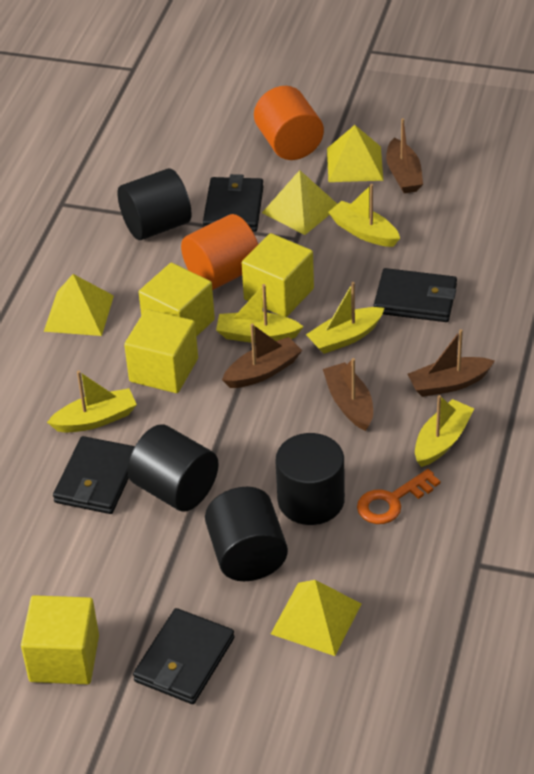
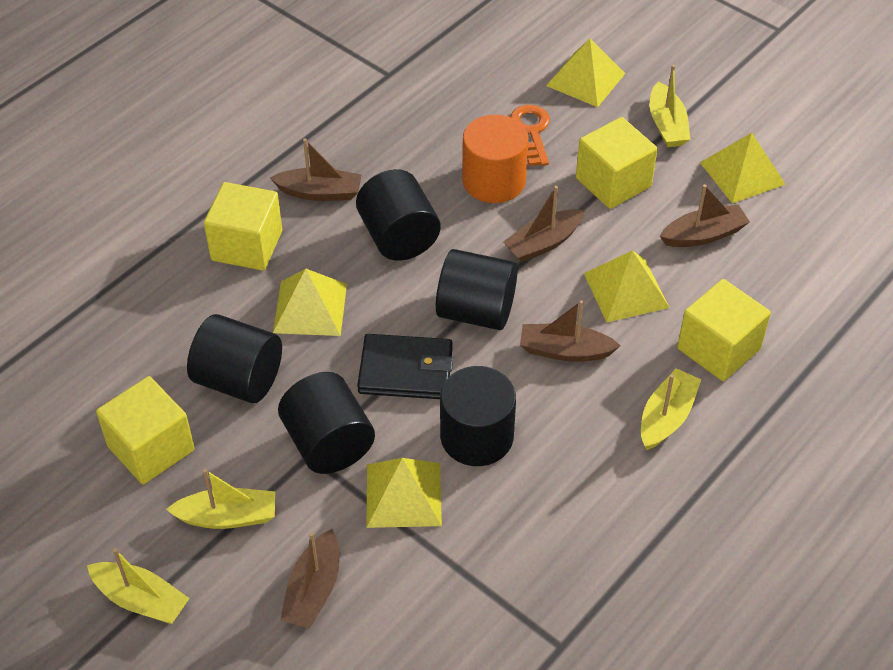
black cylinder: 4 -> 5
black wallet: 4 -> 1
brown boat: 4 -> 5
orange cylinder: 2 -> 1
yellow boat: 5 -> 4
yellow pyramid: 4 -> 5

